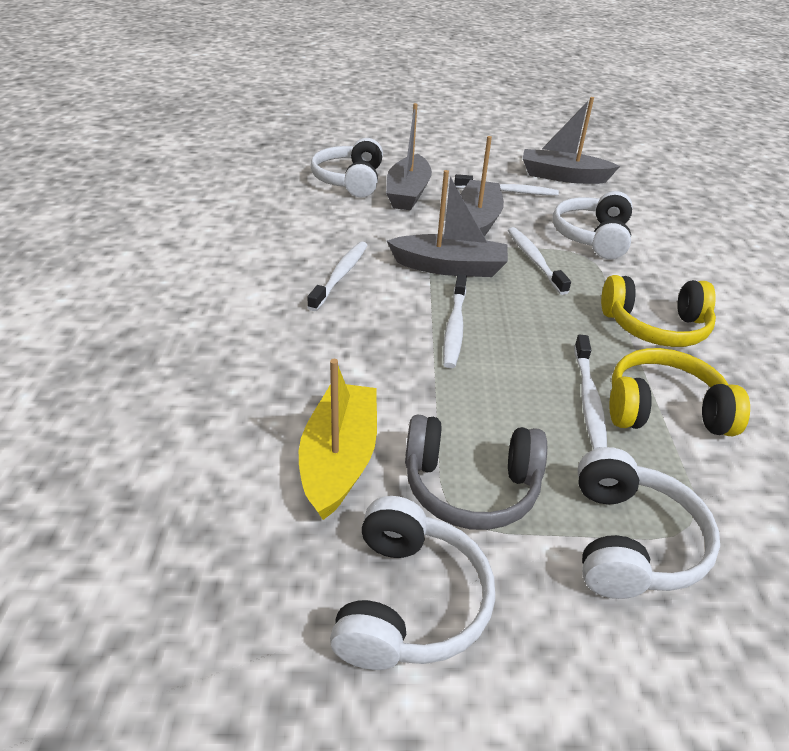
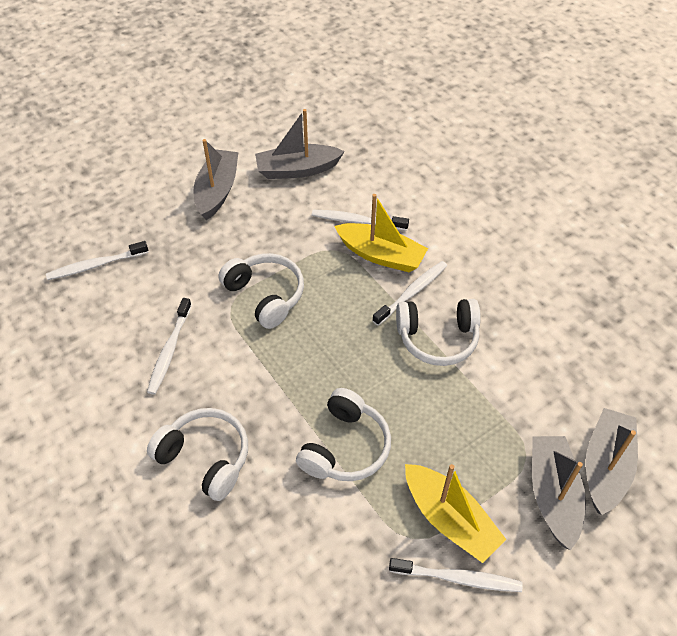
grey headphones: 1 -> 0
yellow boat: 1 -> 2
yellow headphones: 2 -> 0

